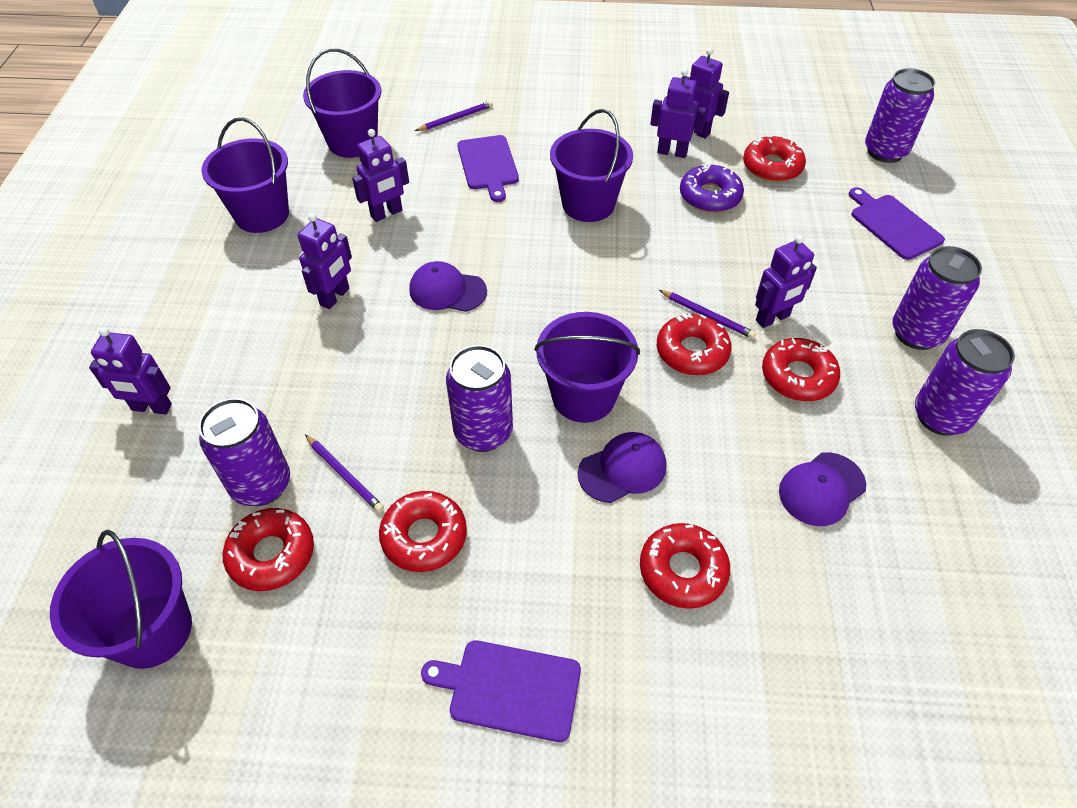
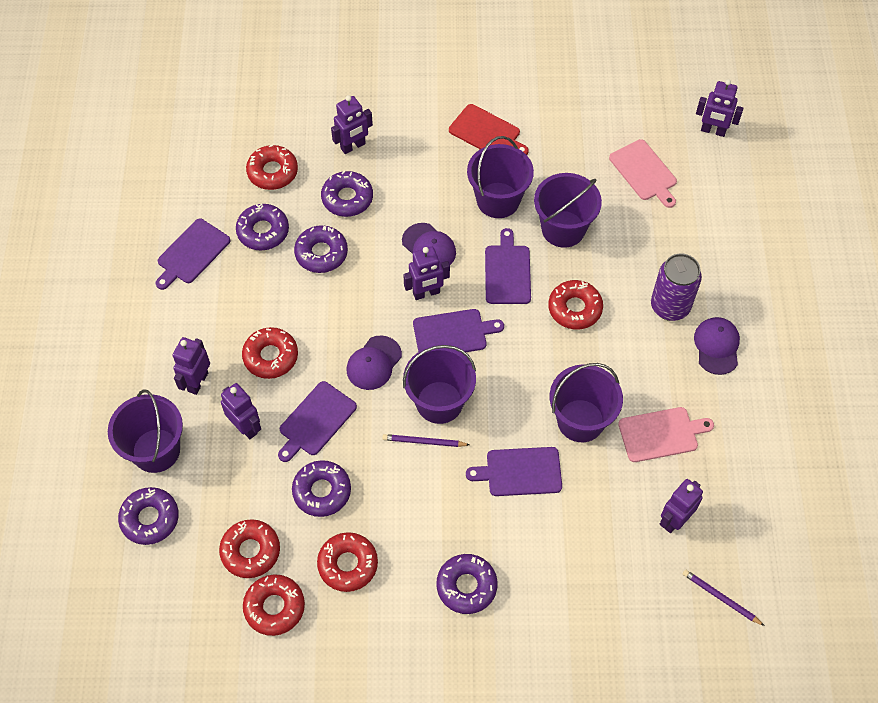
pink cutting board: 0 -> 2
purple can: 5 -> 1
purple cutting board: 3 -> 5
purple donut: 1 -> 6
purple pencil: 3 -> 2
red cutting board: 0 -> 1

